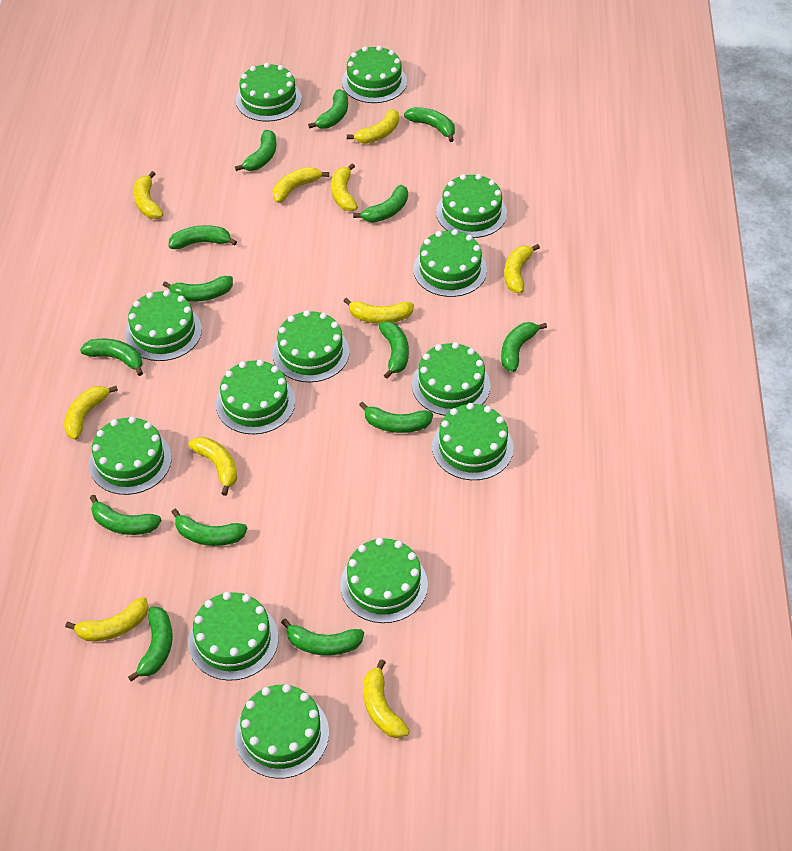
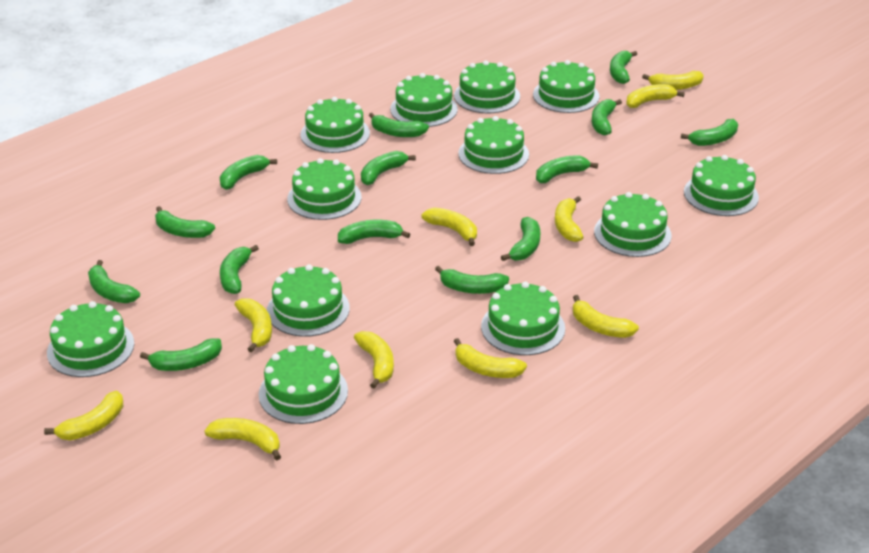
green cake: 13 -> 12

